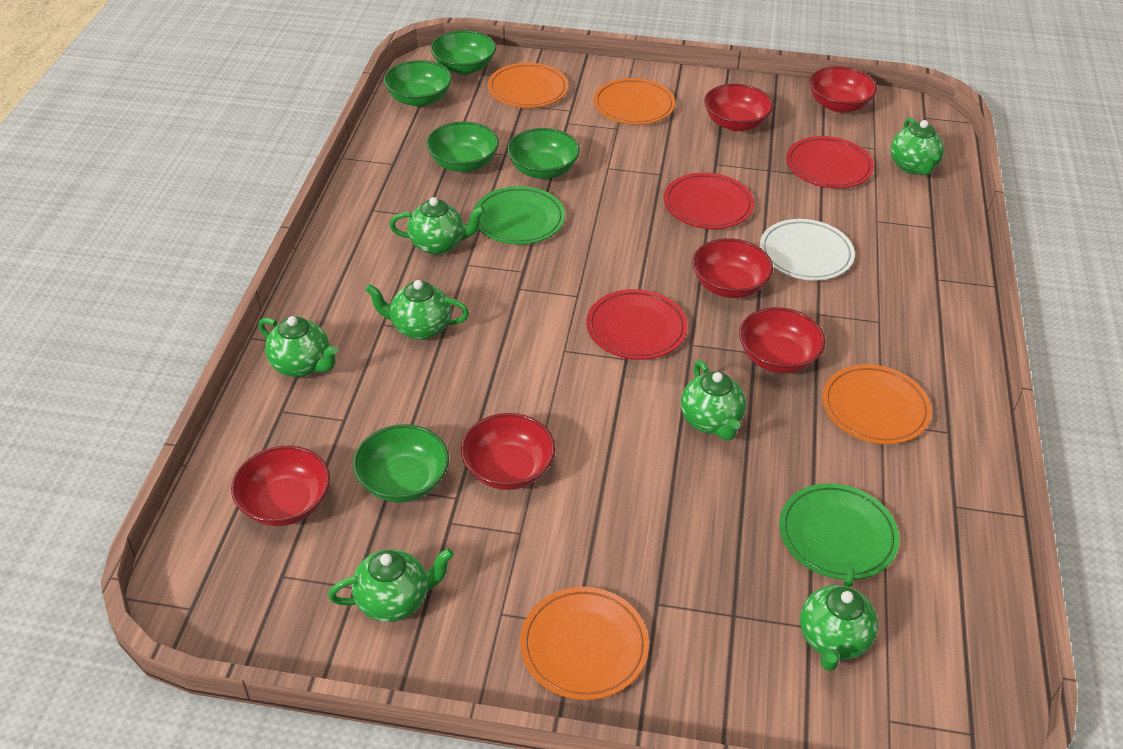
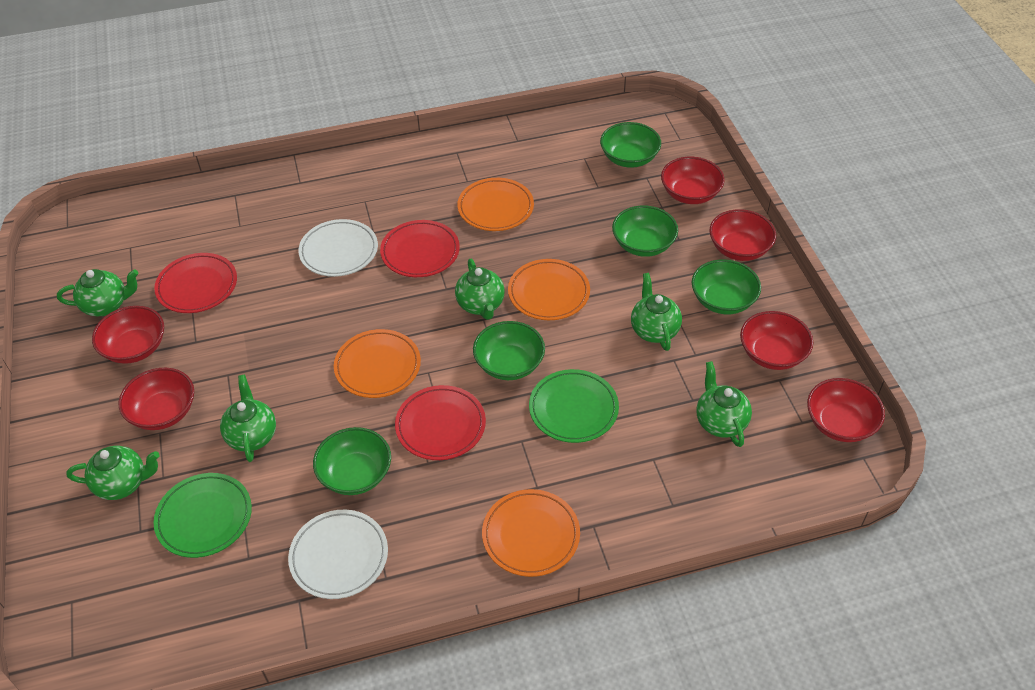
green teapot: 7 -> 6
white plate: 1 -> 2

